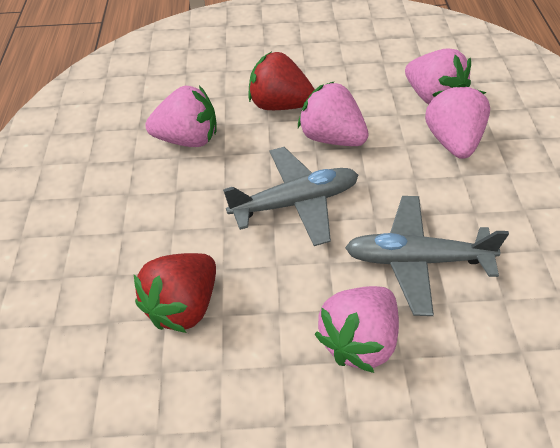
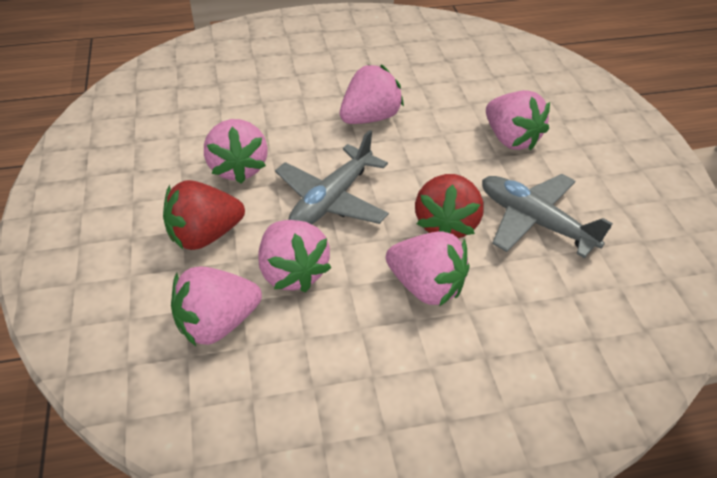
pink strawberry: 5 -> 6

